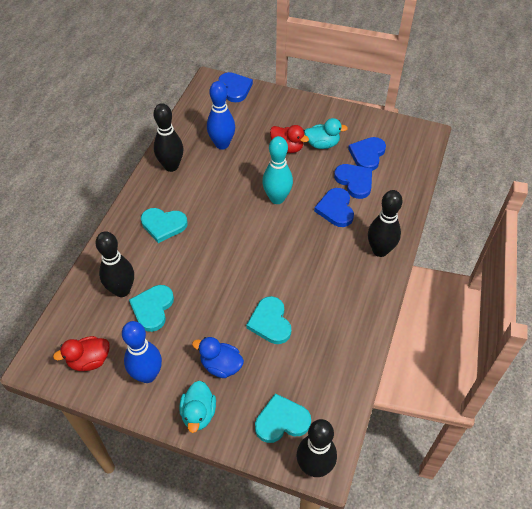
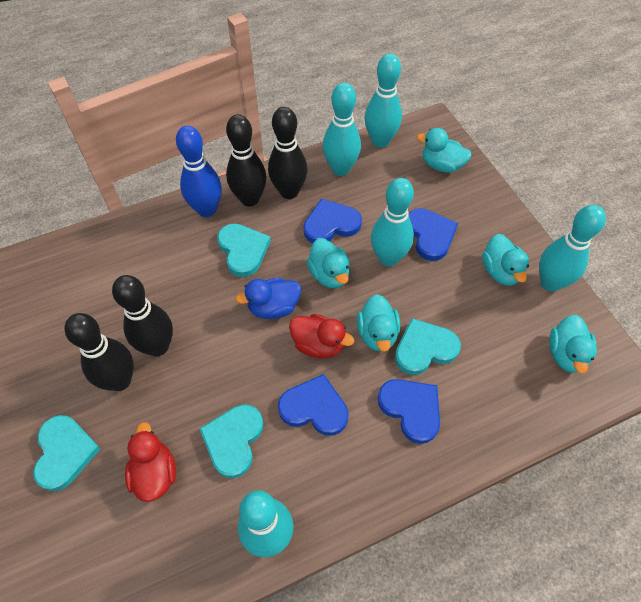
blue bowling pin: 2 -> 1
turquoise bowling pin: 1 -> 5
turquoise duck: 2 -> 5

